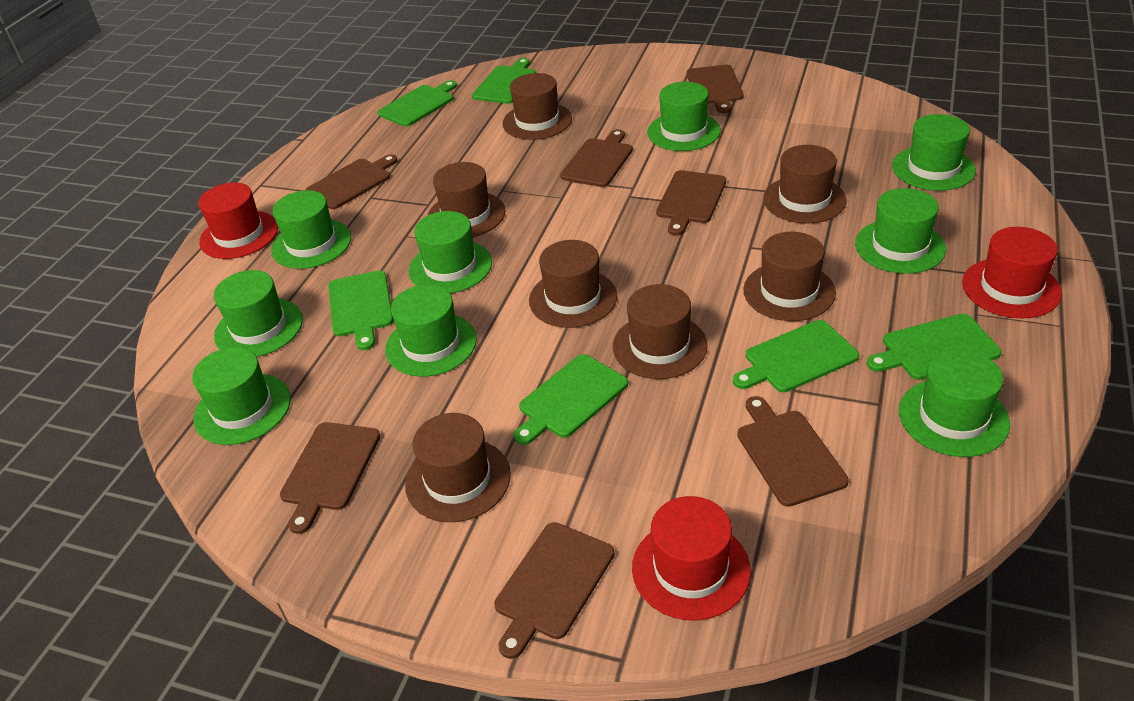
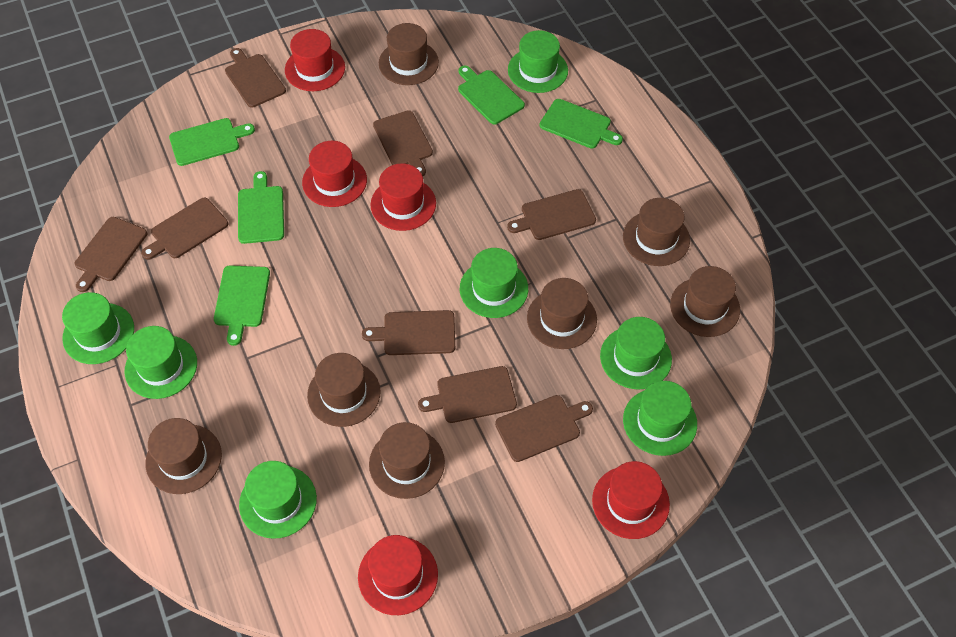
brown cutting board: 7 -> 8
green cutting board: 6 -> 5
green hat: 9 -> 7
red hat: 3 -> 5

